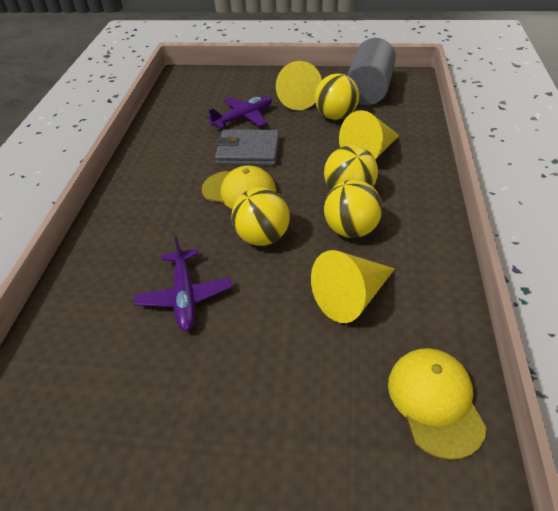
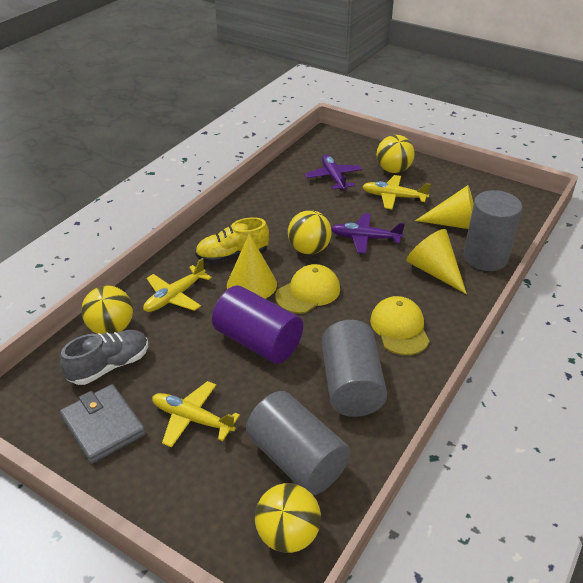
grey cylinder: 1 -> 3
grey shoe: 0 -> 1
purple cylinder: 0 -> 1
yellow plane: 0 -> 3
yellow shoe: 0 -> 1

